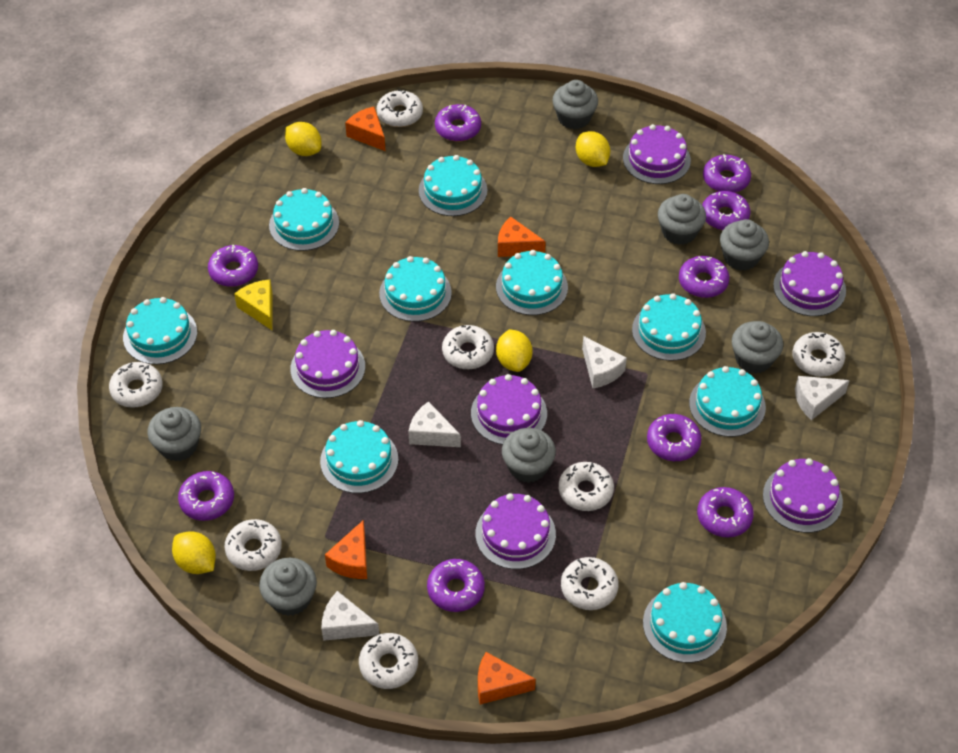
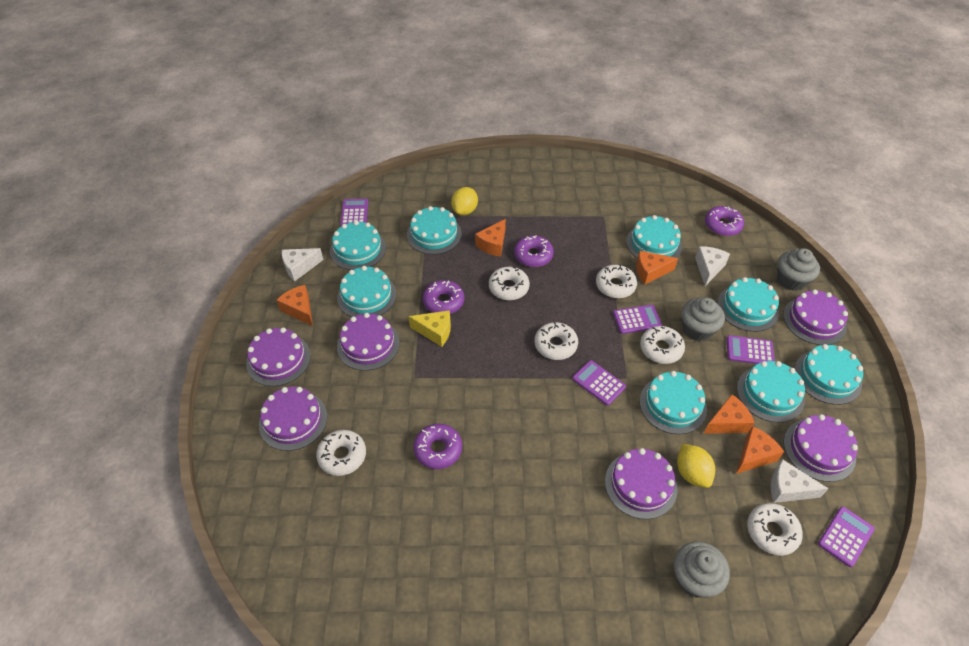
grey cupcake: 7 -> 3
orange cheese: 4 -> 5
purple calculator: 0 -> 5
purple donut: 9 -> 4
turquoise cake: 9 -> 8
white cheese: 4 -> 3
white donut: 8 -> 6
yellow lemon: 4 -> 2

